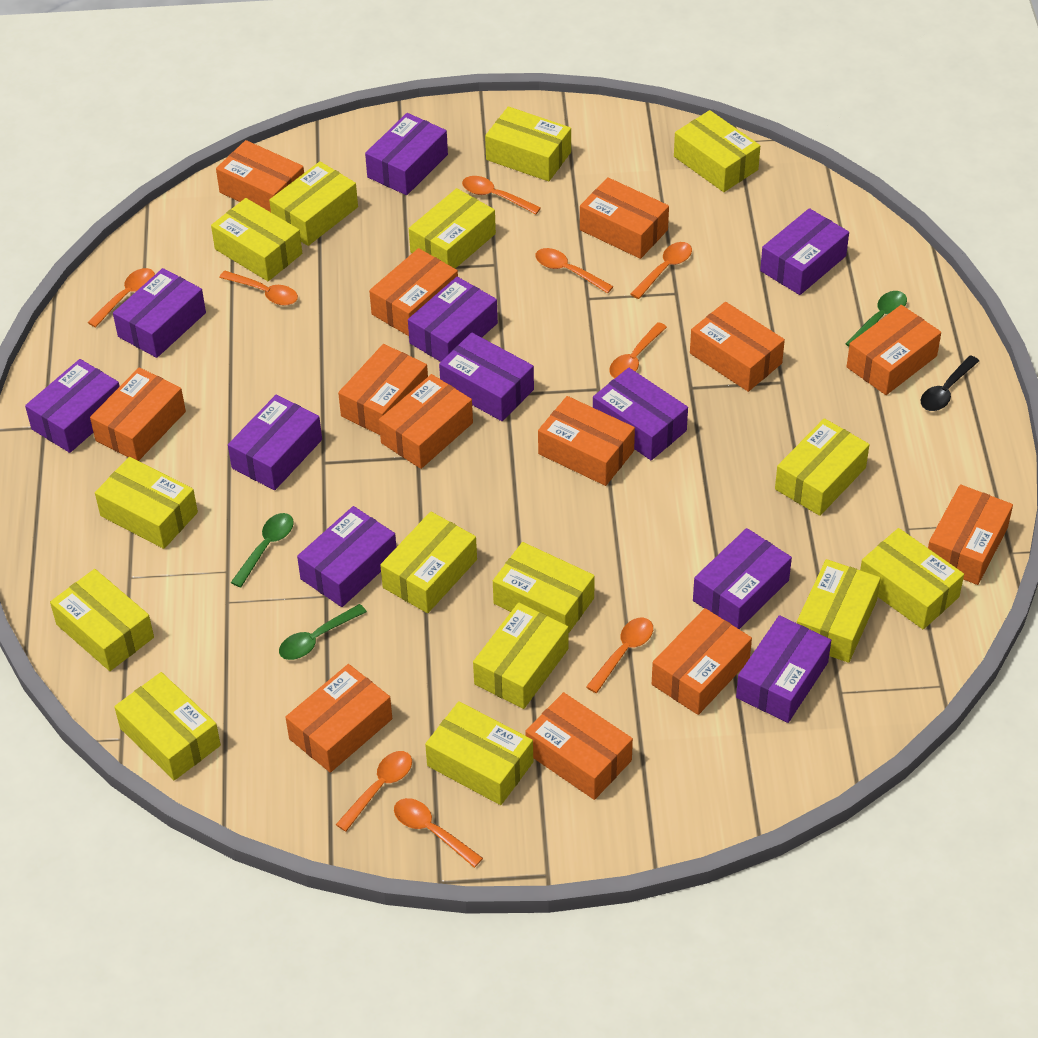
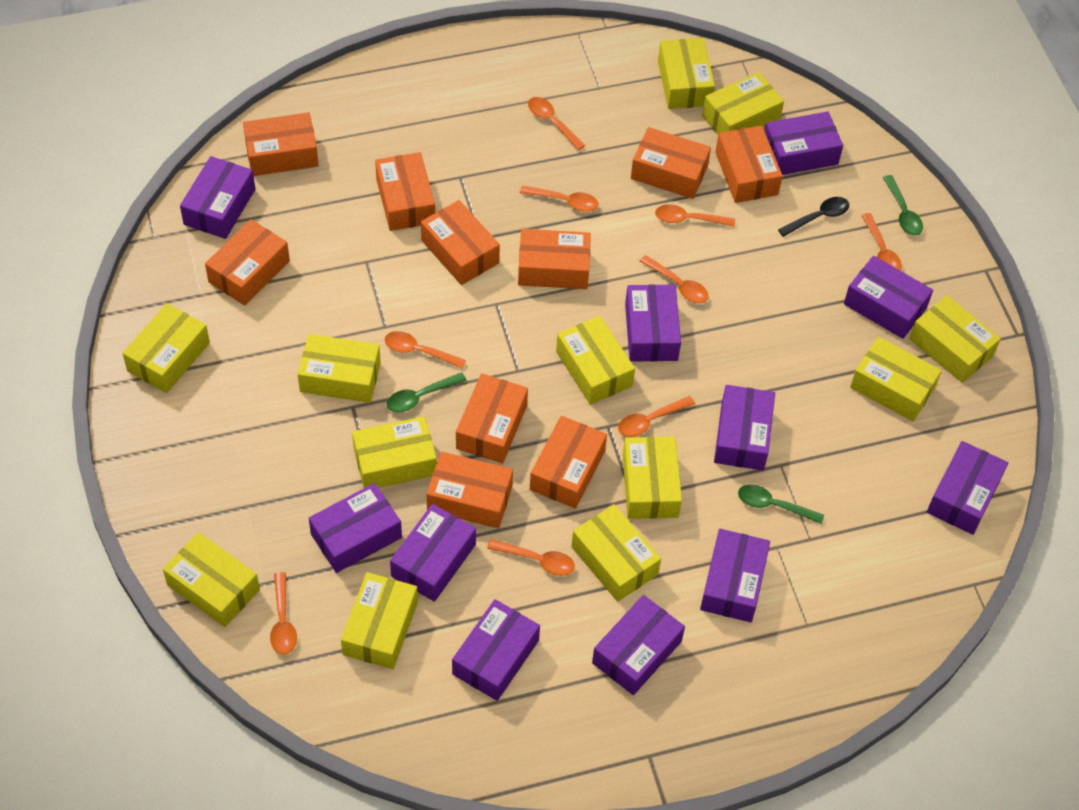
orange box: 13 -> 10
yellow box: 15 -> 12

